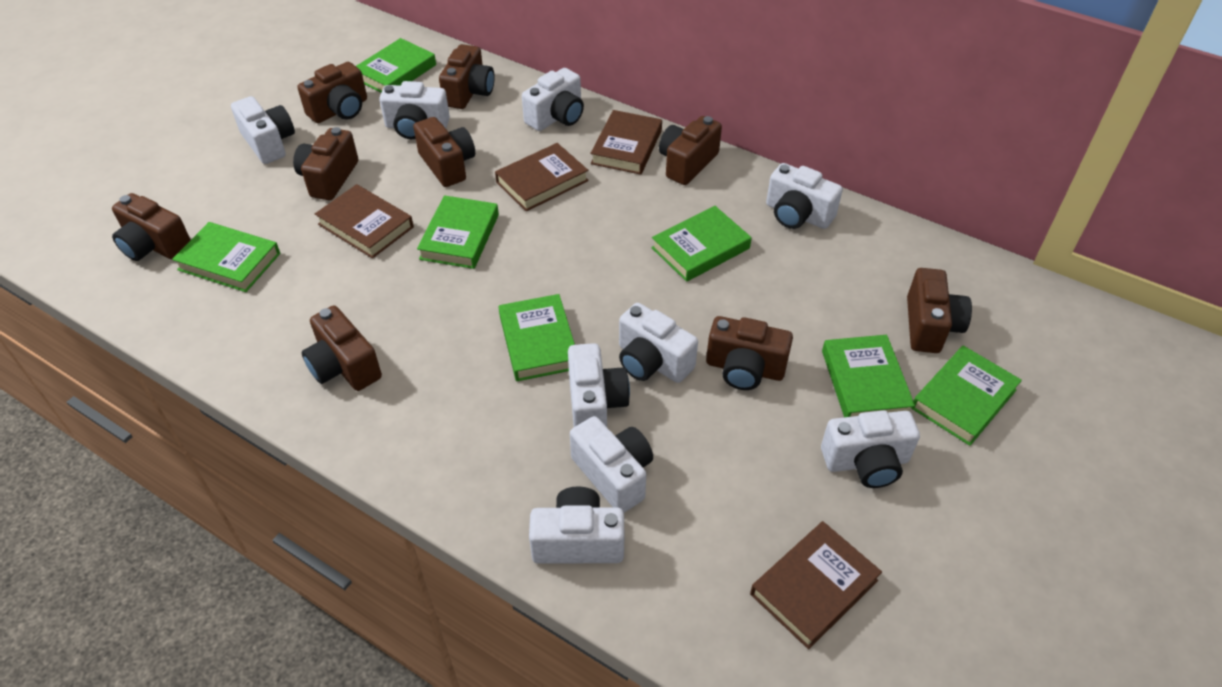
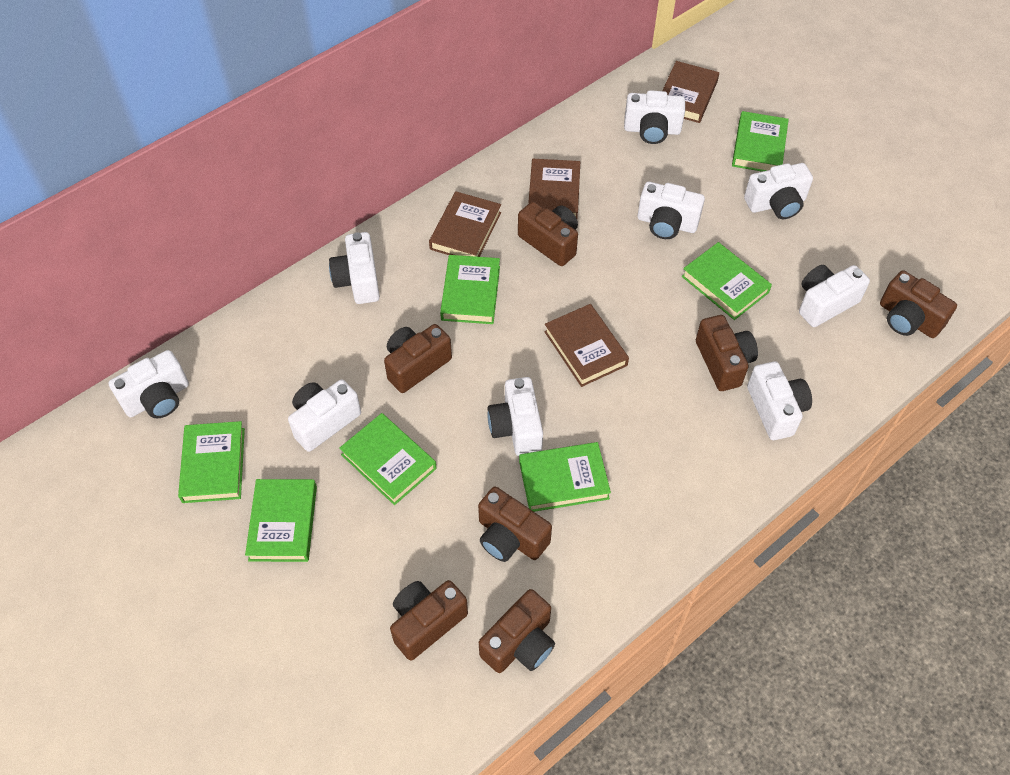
brown camera: 9 -> 7

